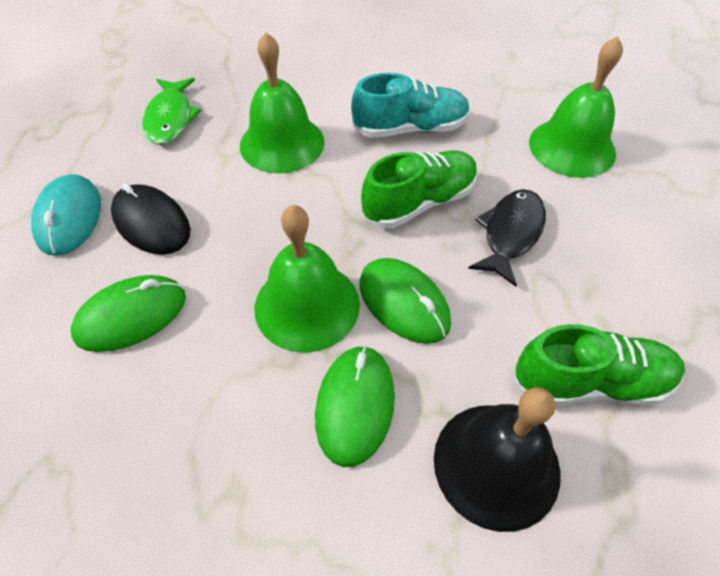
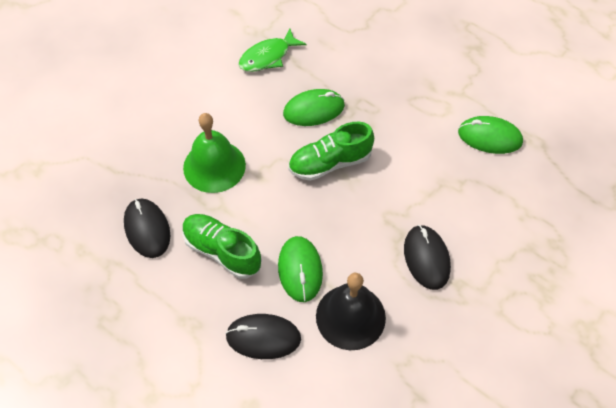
black fish: 1 -> 0
black mouse: 1 -> 3
green bell: 3 -> 1
turquoise mouse: 1 -> 0
turquoise shoe: 1 -> 0

